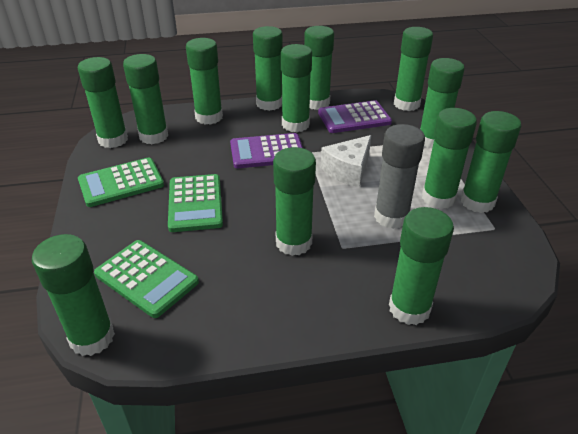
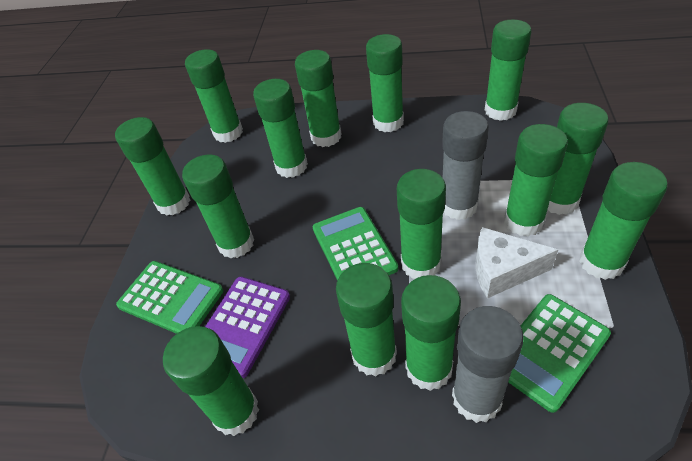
green glue stick: 13 -> 14
grey glue stick: 1 -> 2
purple calculator: 2 -> 1

